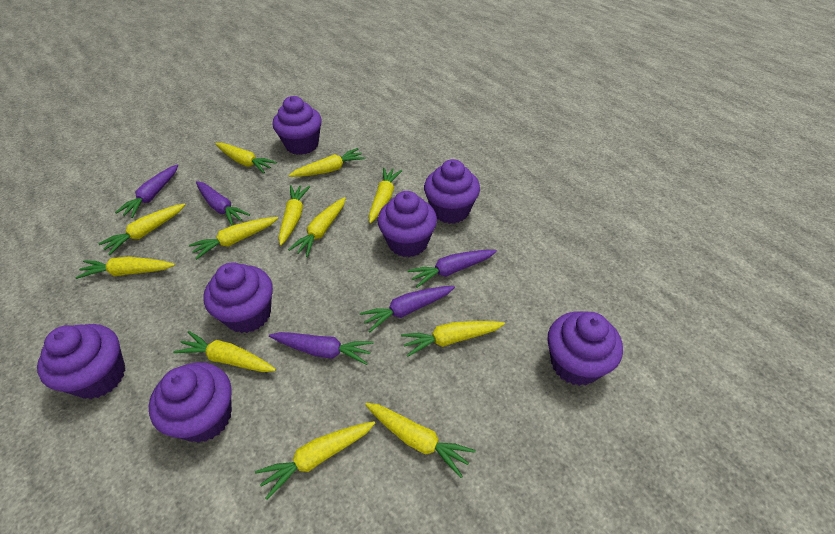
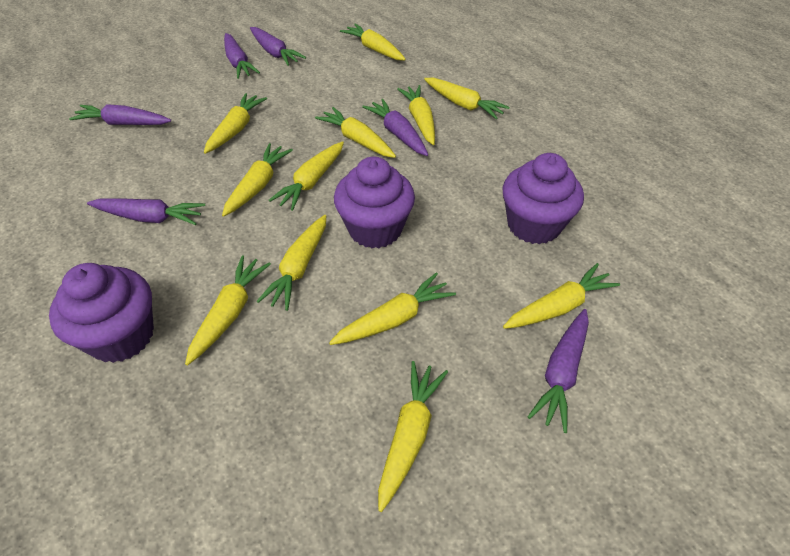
purple carrot: 5 -> 6
purple cupcake: 7 -> 3

